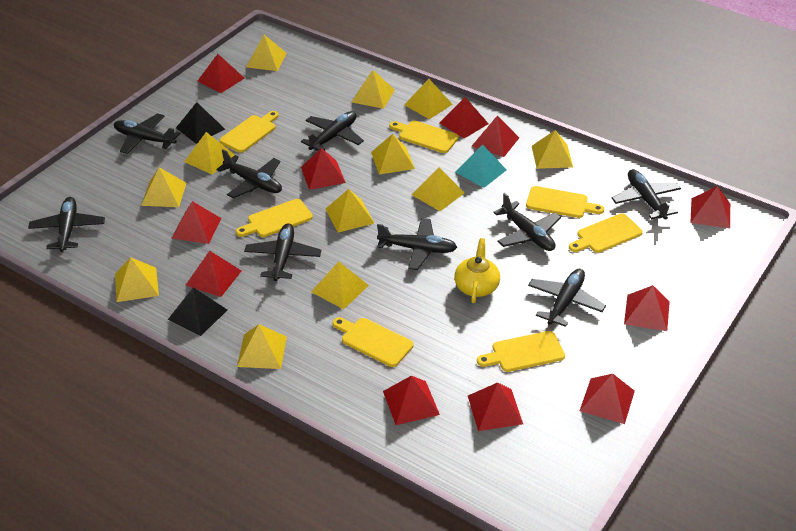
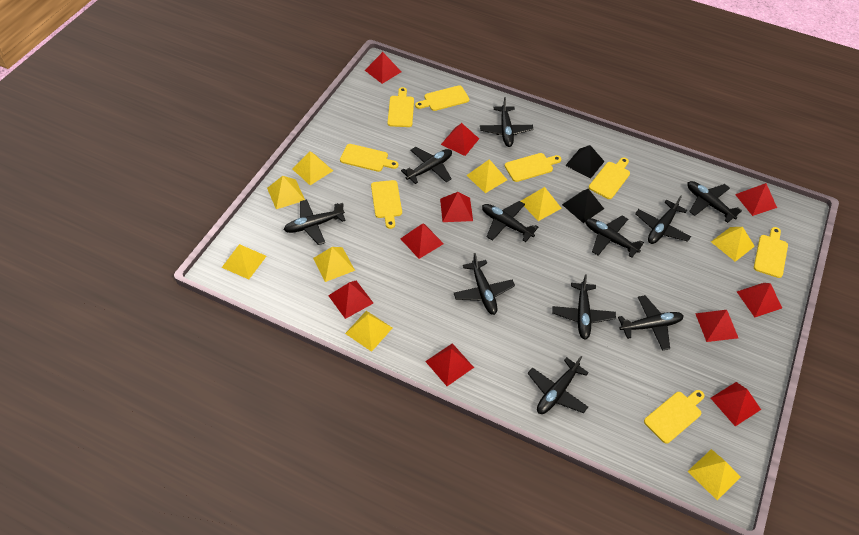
black plane: 9 -> 11
red pyramid: 11 -> 10
turquoise pyramid: 1 -> 0
yellow cutting board: 7 -> 8
yellow pyramid: 12 -> 9
yellow teapot: 1 -> 0

